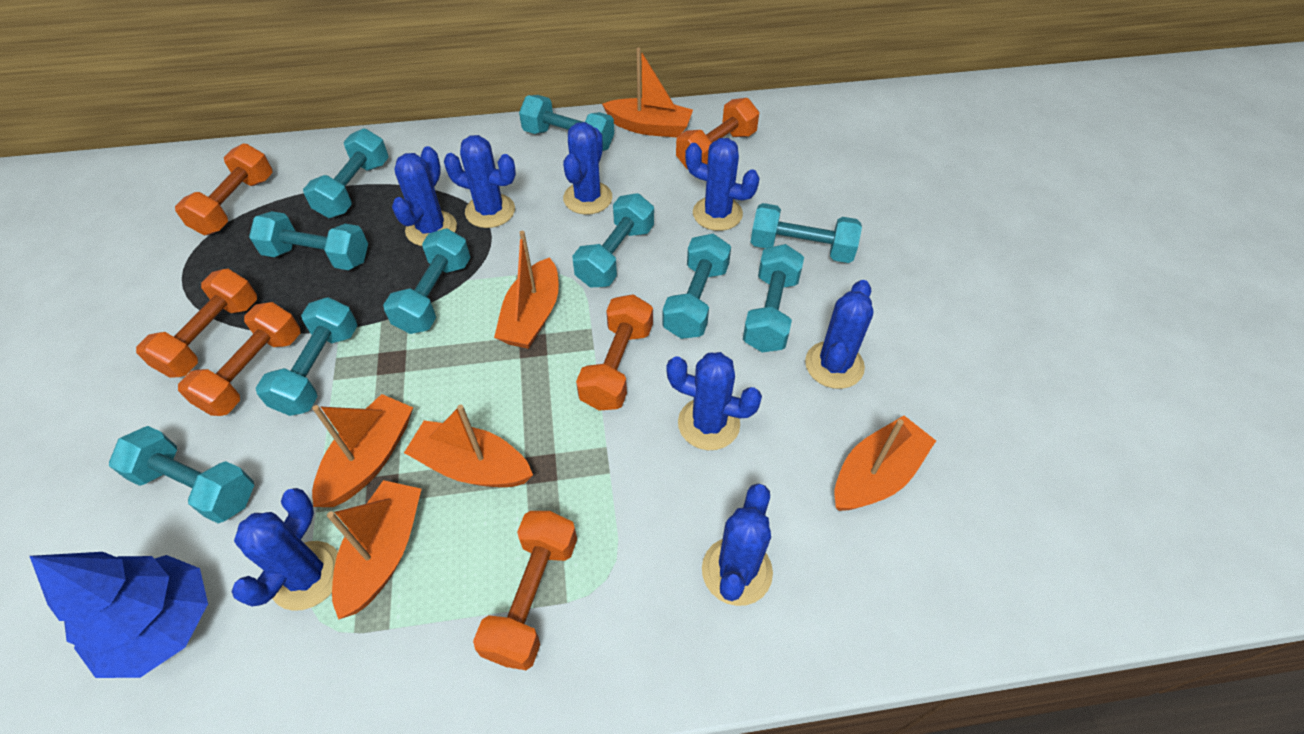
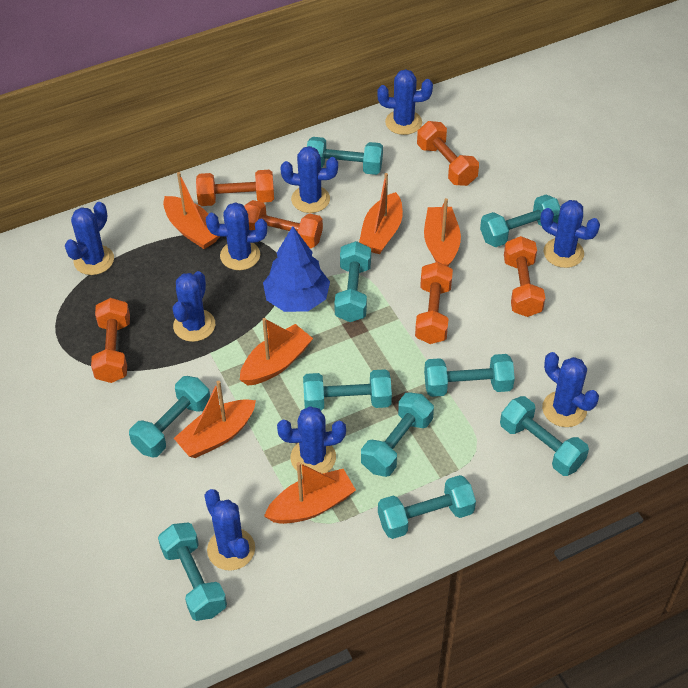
blue cactus: 8 -> 9

